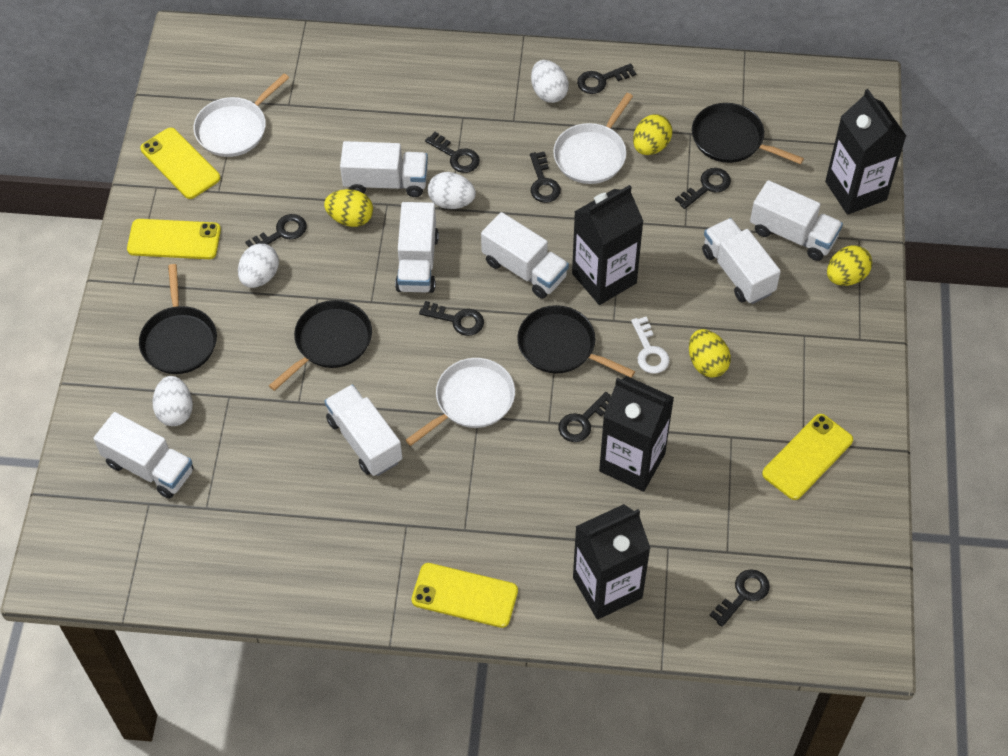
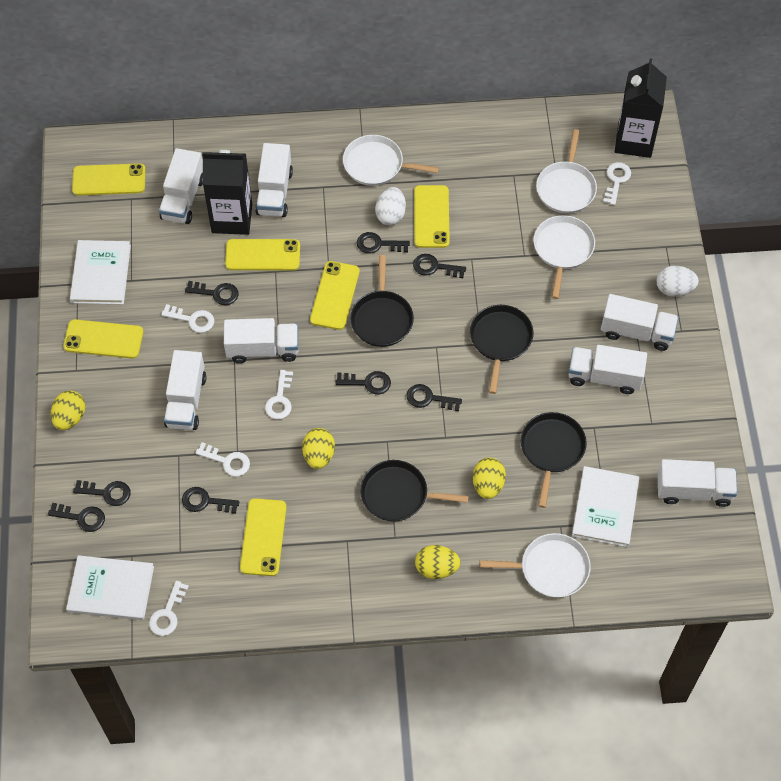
black carton: 4 -> 2
white book: 0 -> 3
white egg: 4 -> 2
white key: 1 -> 5
white pan: 3 -> 4
yellow phone: 4 -> 6

